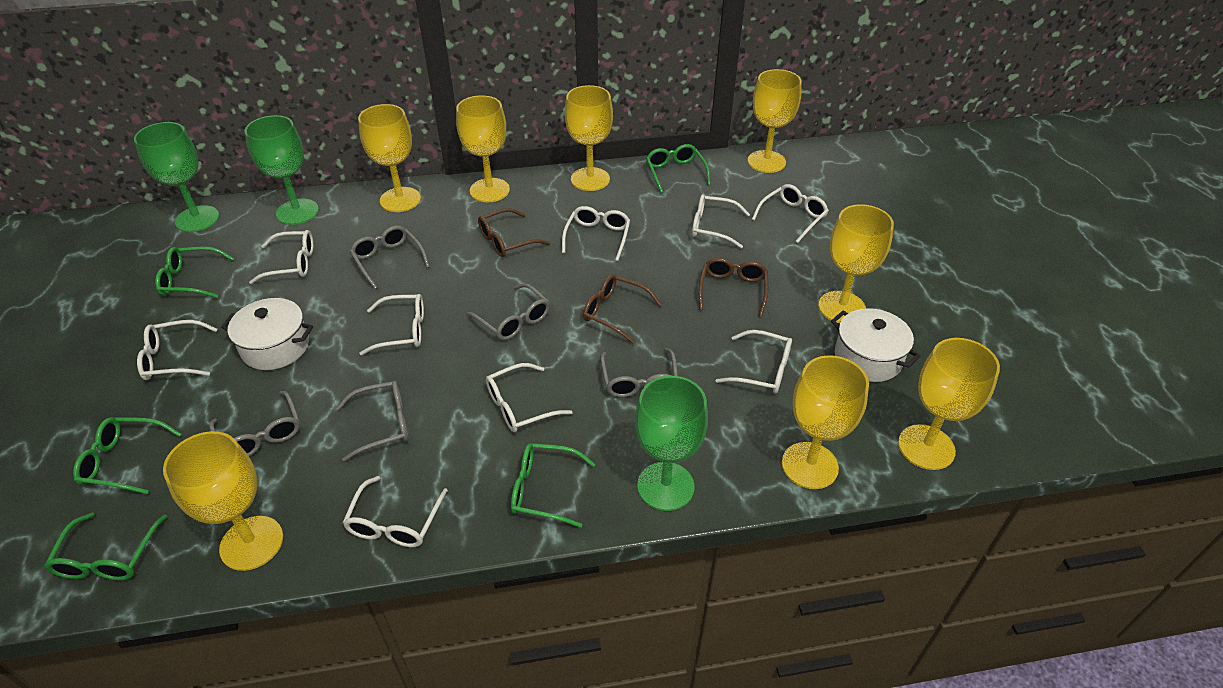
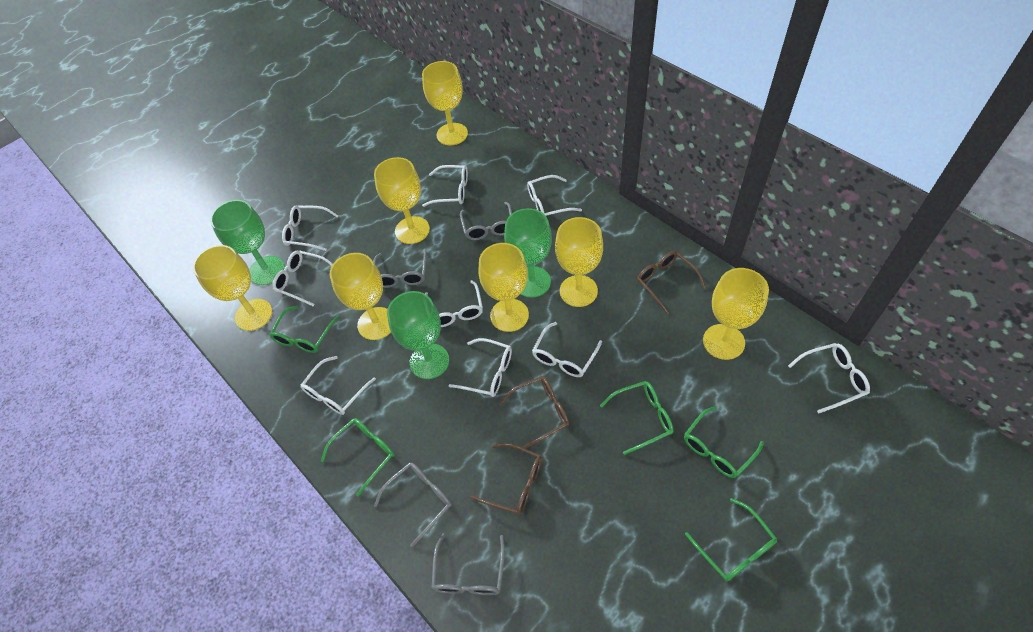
grey glasses: 5 -> 4
white pot: 2 -> 0
yellow goblet: 8 -> 7

